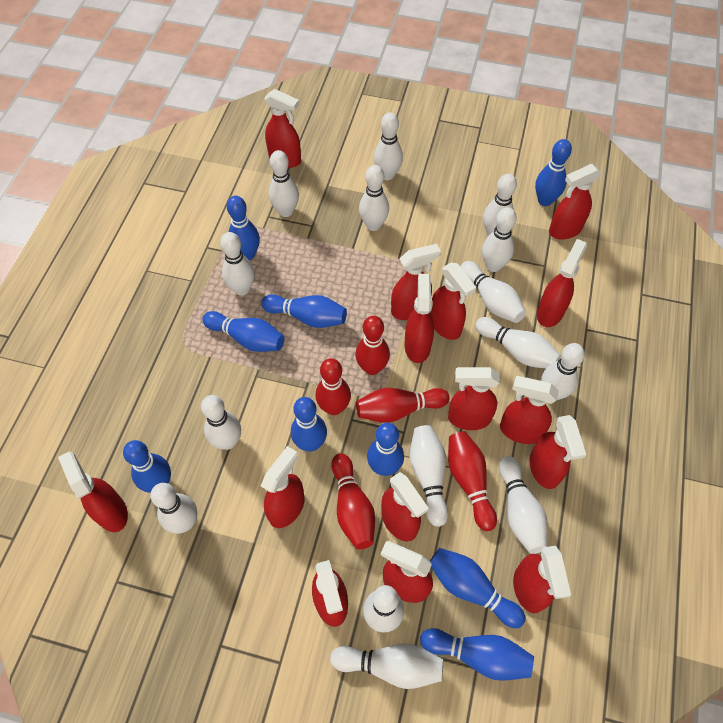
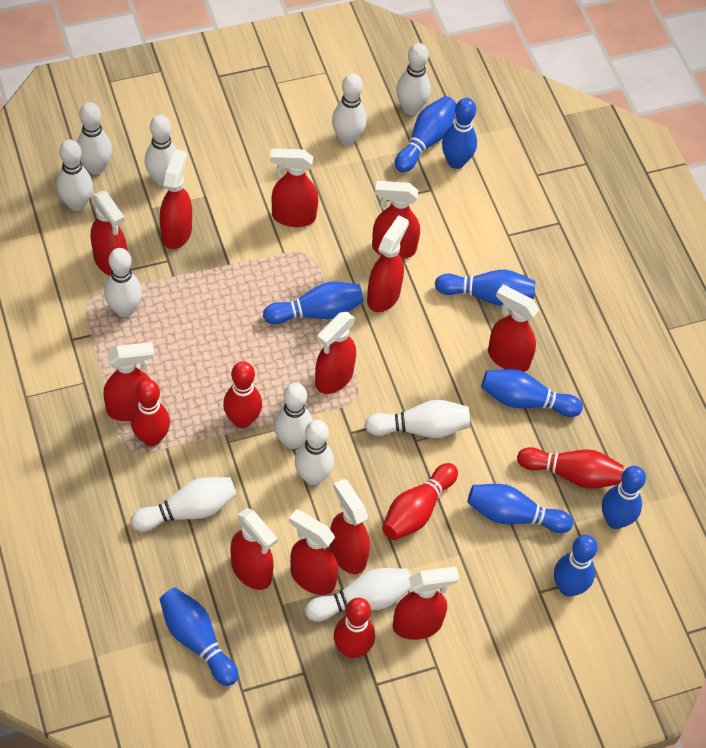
red spray bottle: 15 -> 12
white bowling pin: 15 -> 11

